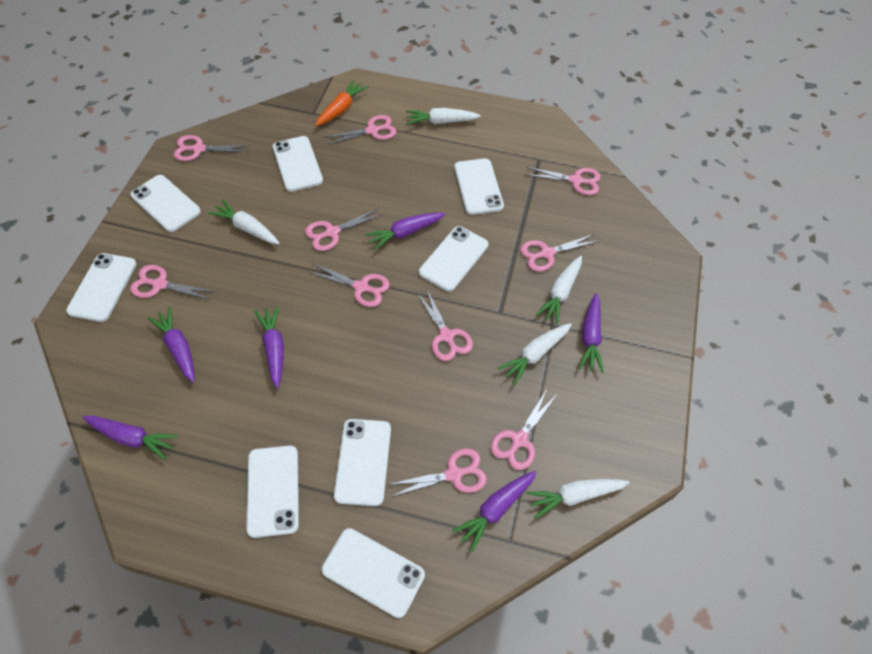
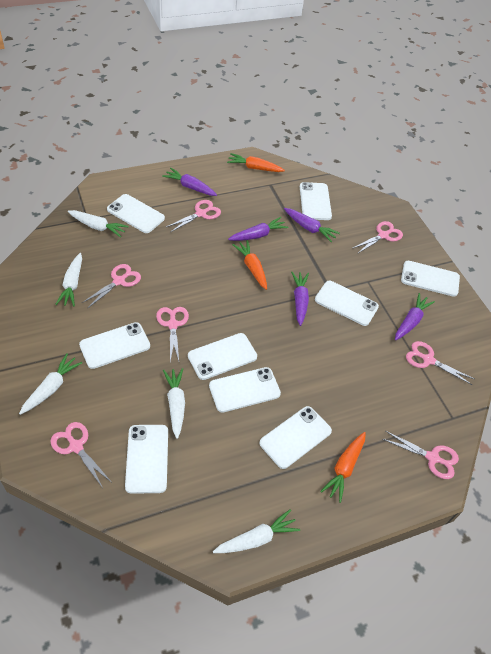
orange carrot: 1 -> 3
pink scissors: 10 -> 7
purple carrot: 6 -> 5
white phone: 8 -> 9

